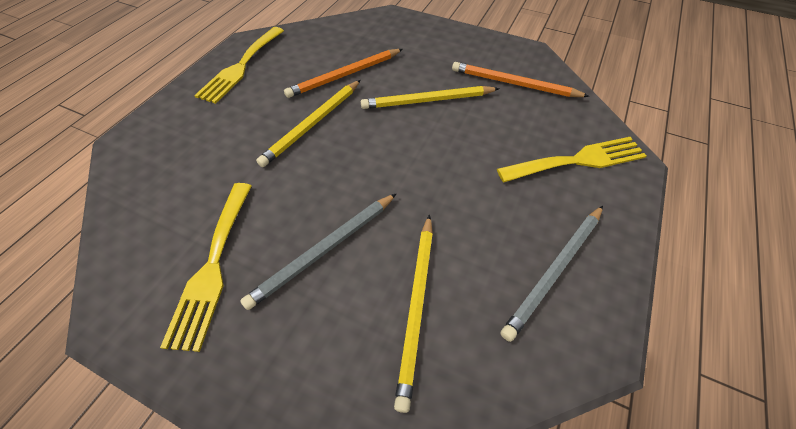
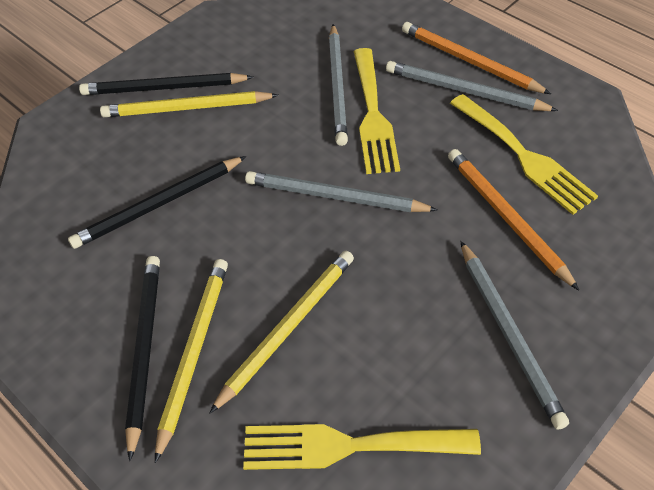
black pencil: 0 -> 3
grey pencil: 2 -> 4

